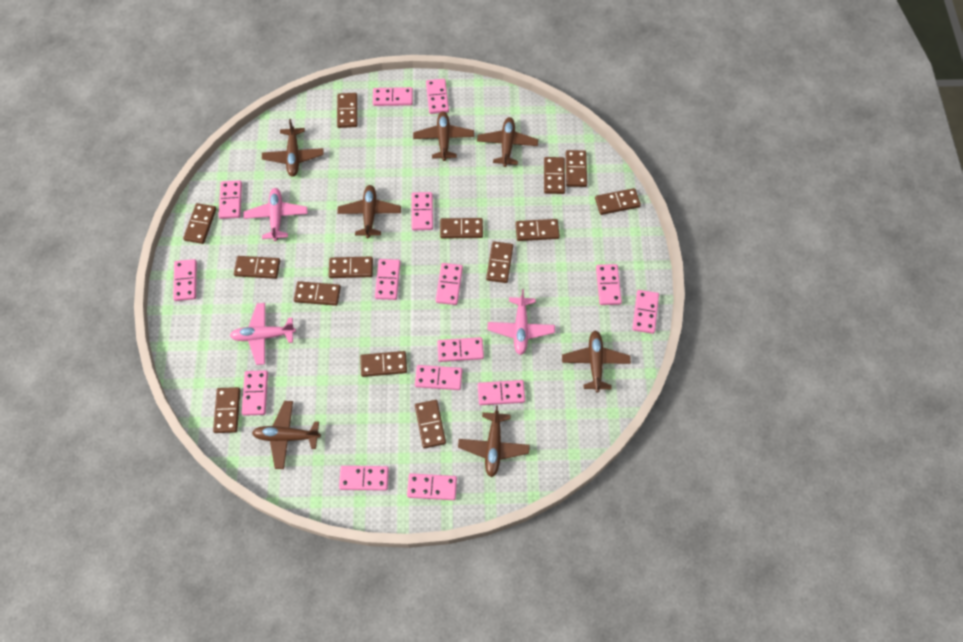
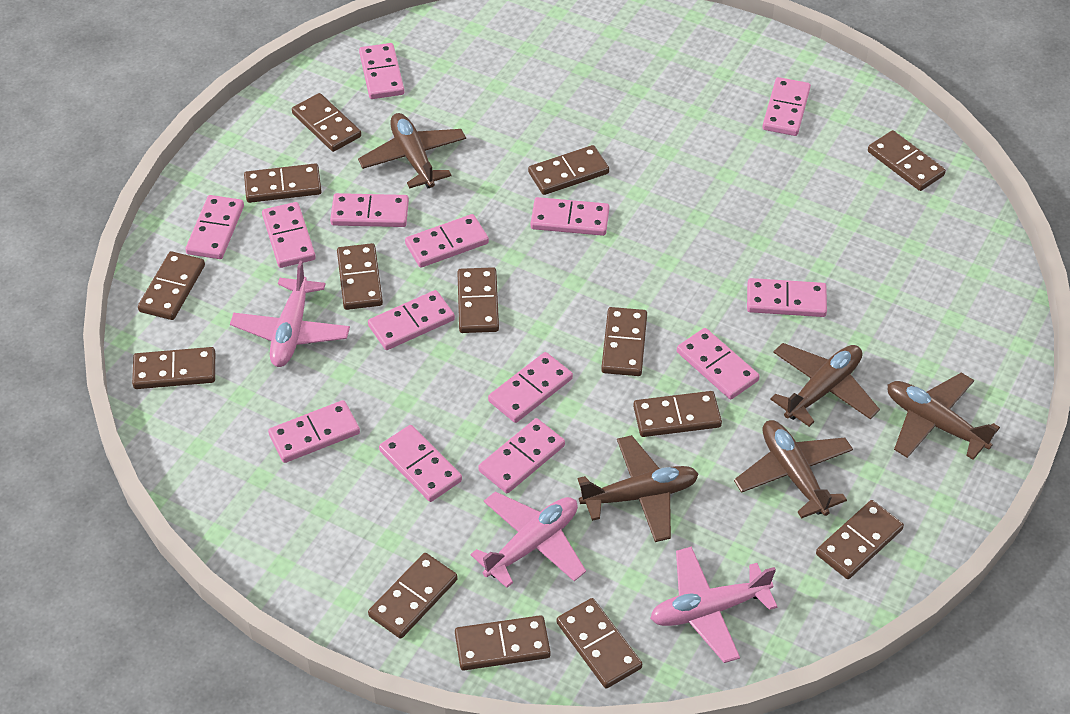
brown plane: 7 -> 5
pink domino: 15 -> 14

